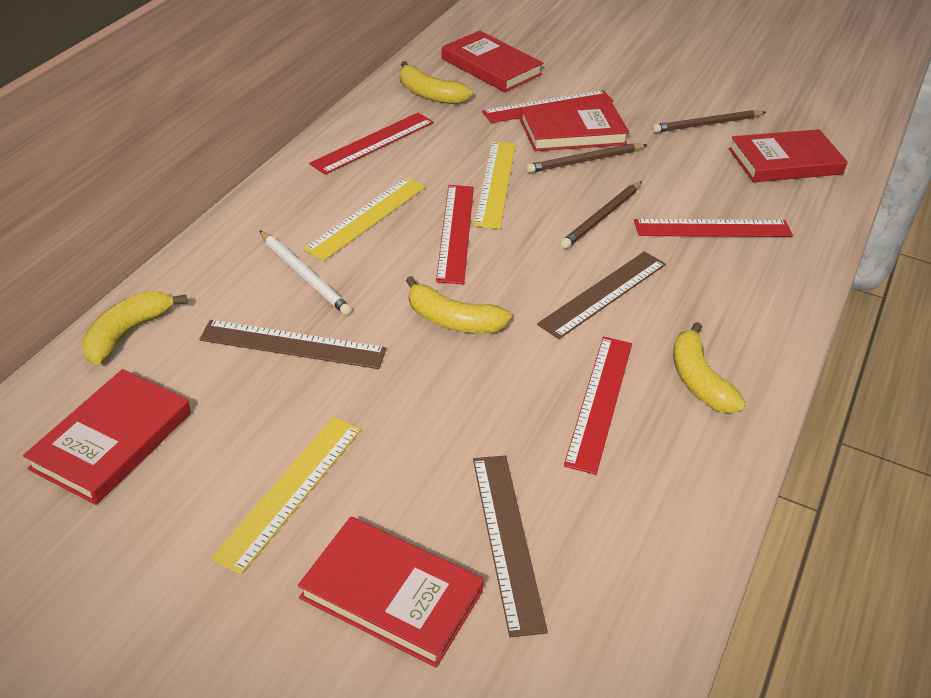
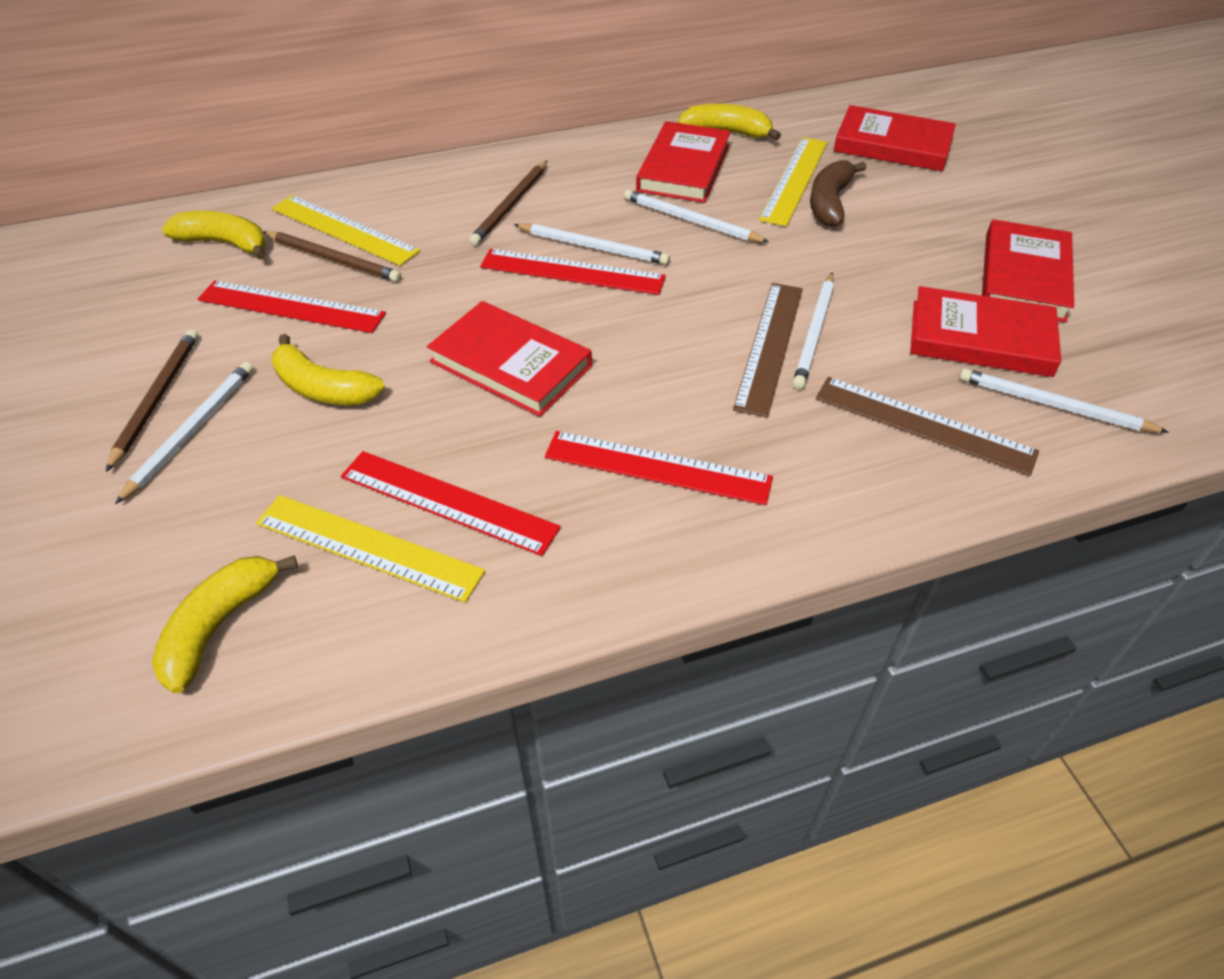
brown banana: 0 -> 1
brown ruler: 3 -> 2
red ruler: 5 -> 4
white pencil: 1 -> 5

